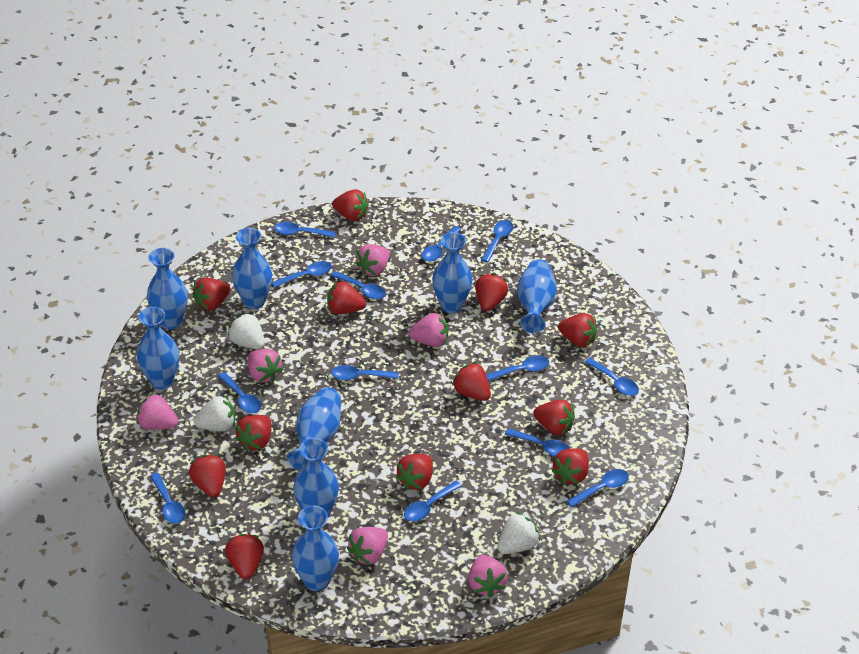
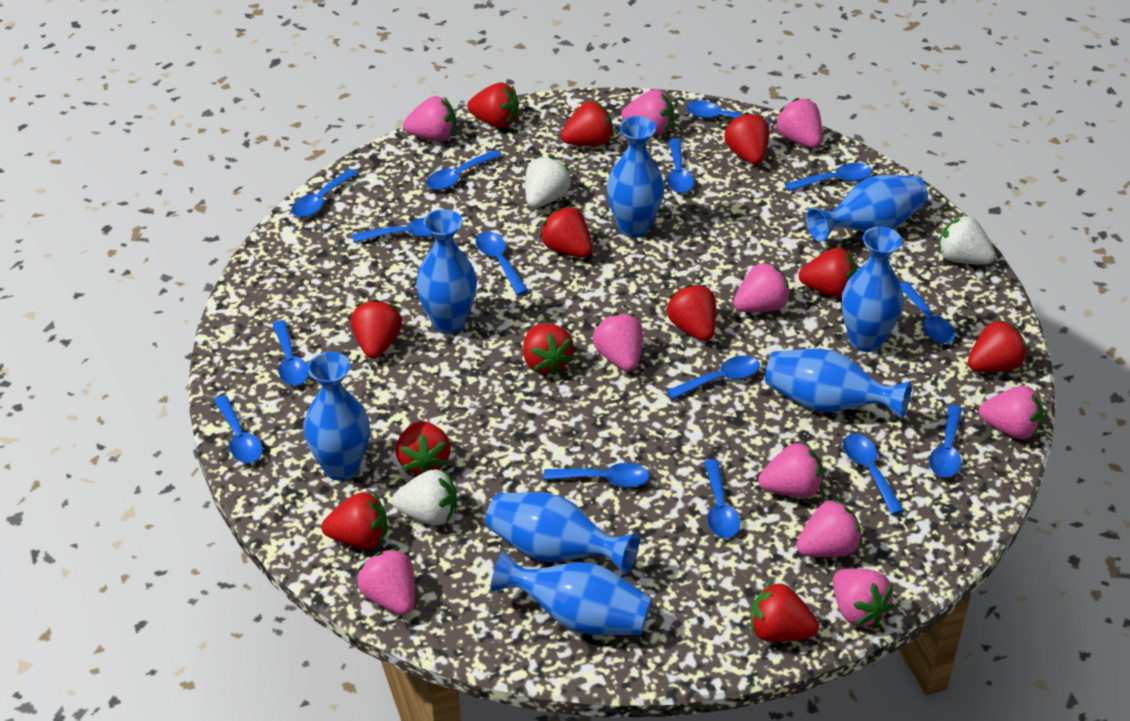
blue spoon: 13 -> 15
pink strawberry: 6 -> 10

